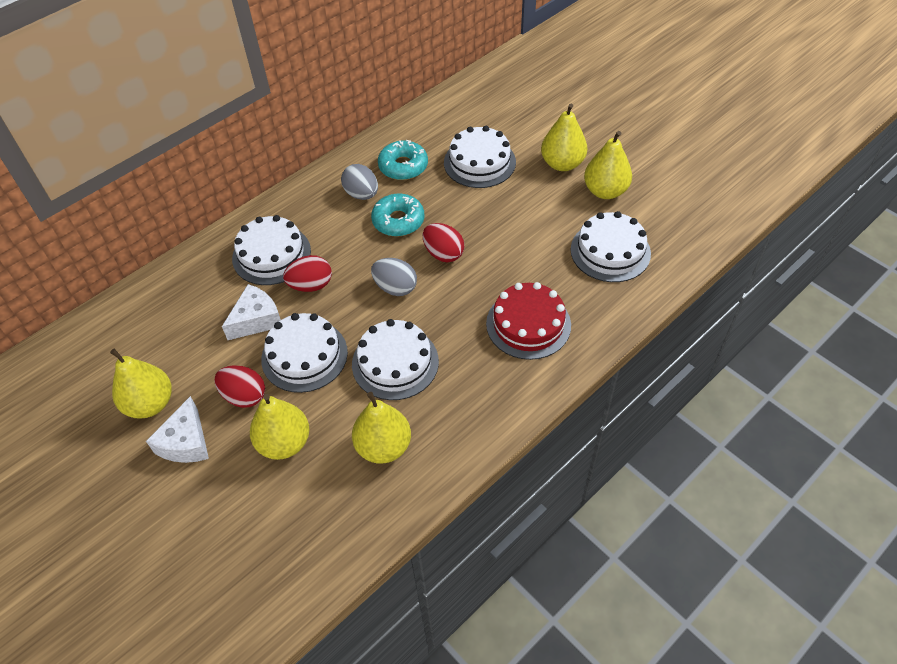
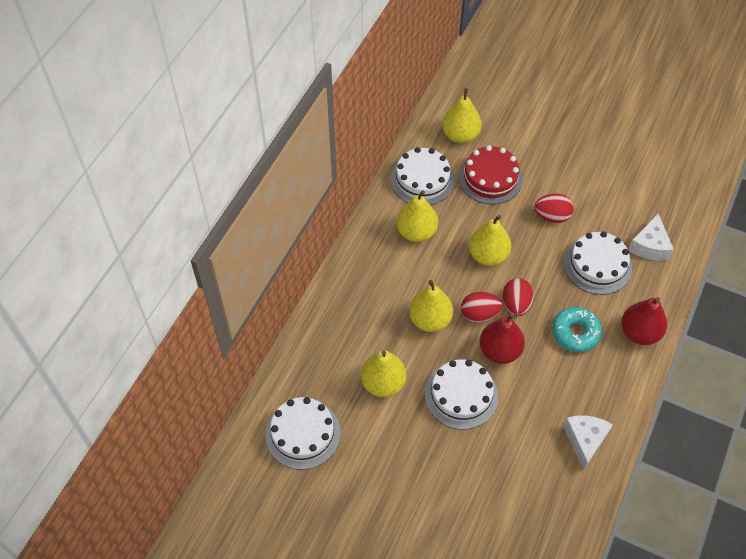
grey egg: 2 -> 0
red pear: 0 -> 2
turquoise donut: 2 -> 1
white cake: 5 -> 4

